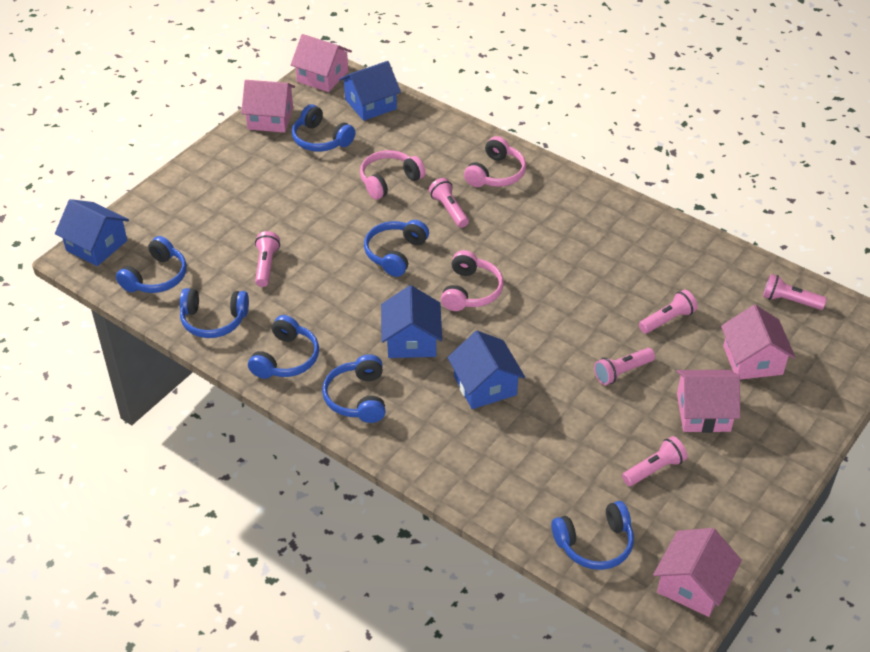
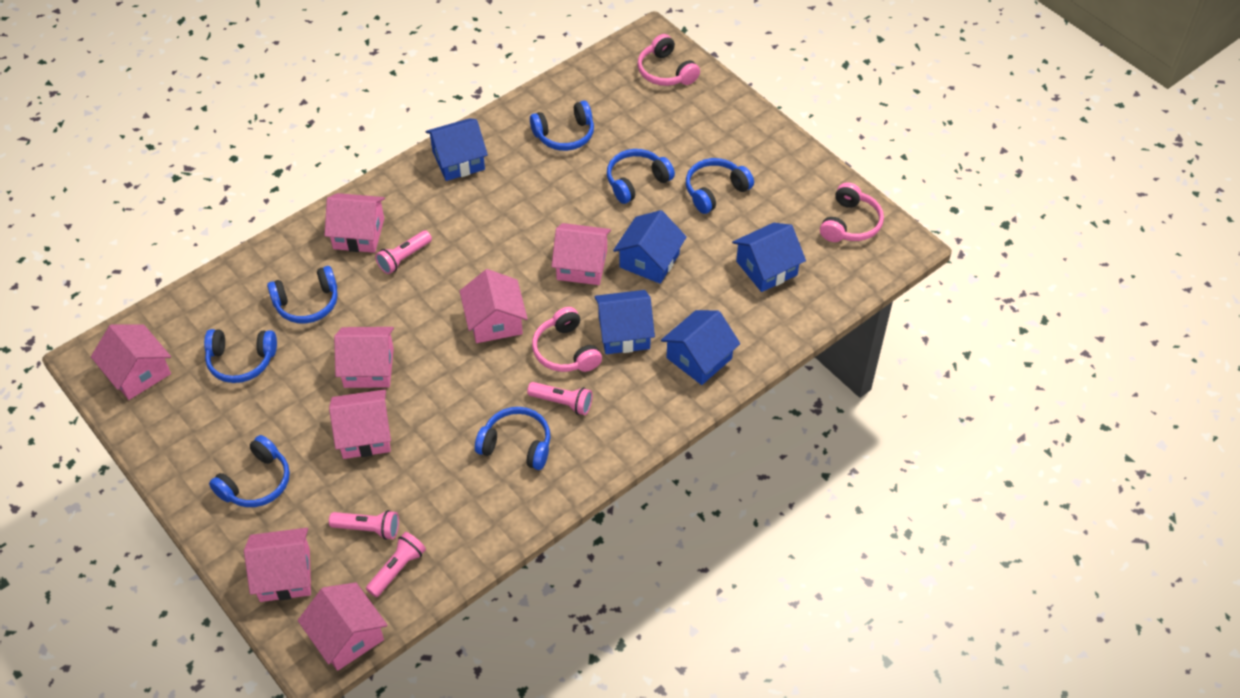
blue house: 4 -> 5
pink flashlight: 6 -> 4
pink house: 5 -> 8

